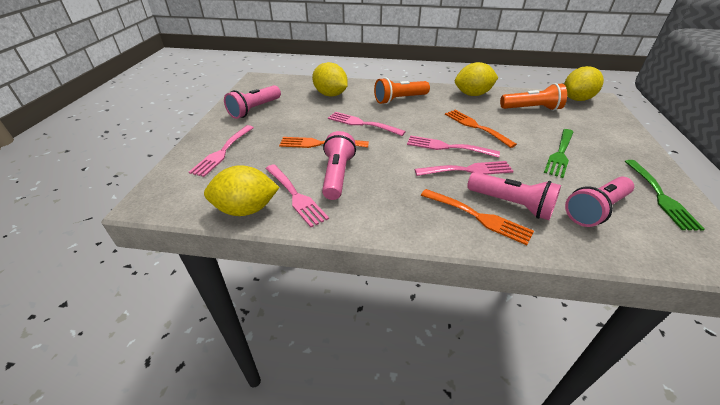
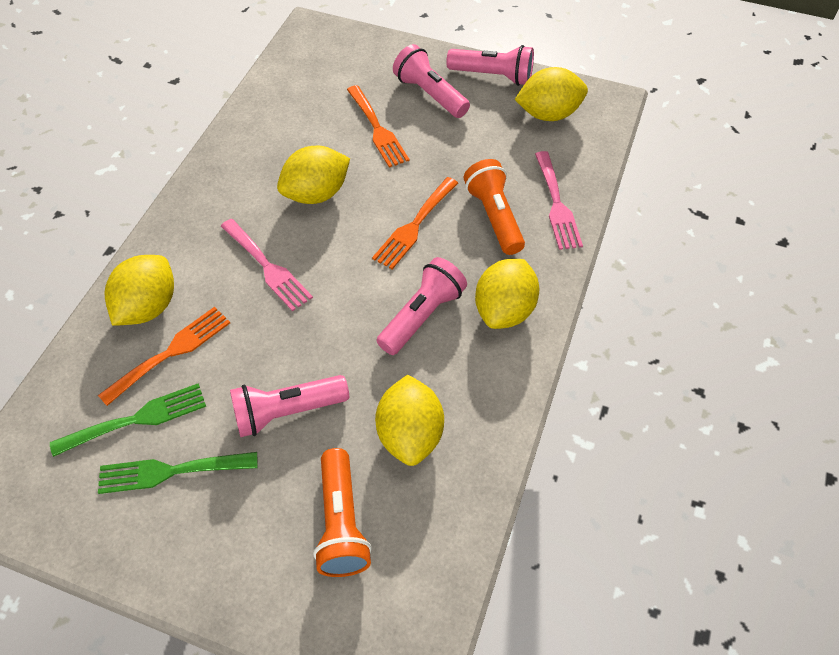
pink fork: 5 -> 2
yellow lemon: 4 -> 5

